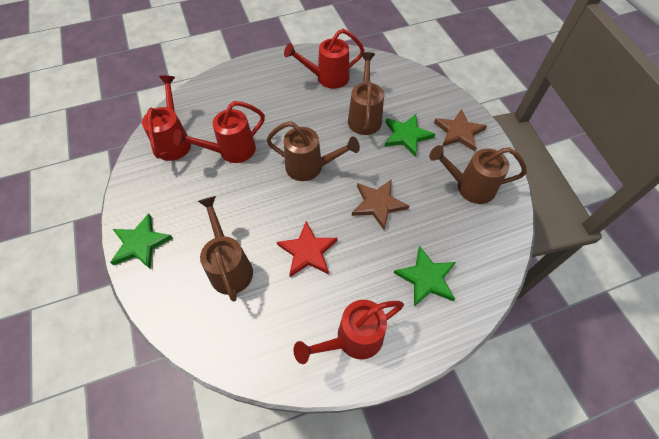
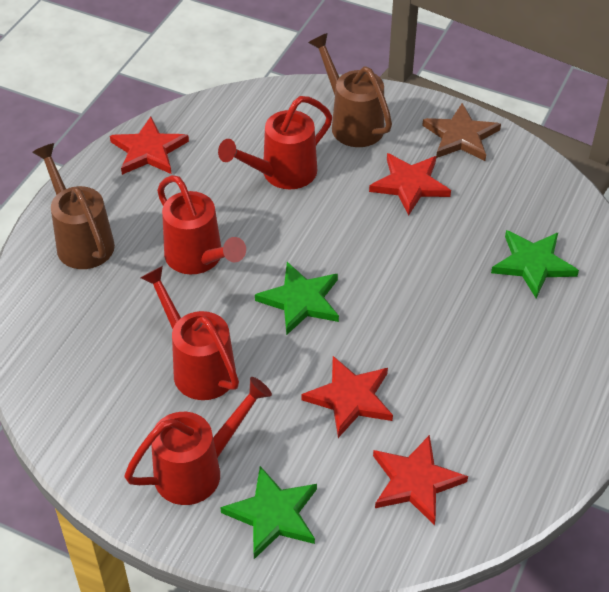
brown star: 2 -> 1
brown watering can: 4 -> 2
red star: 1 -> 4

